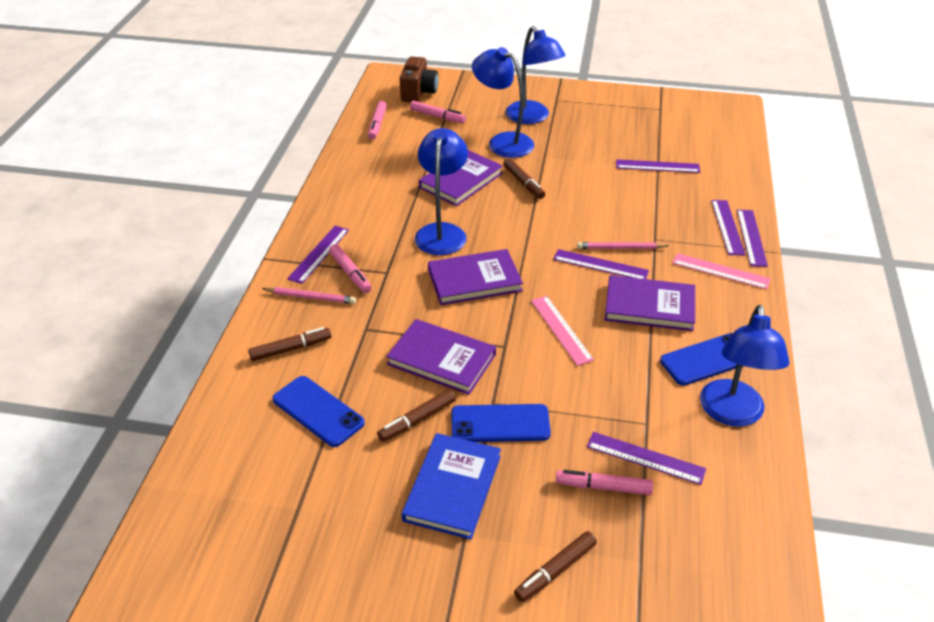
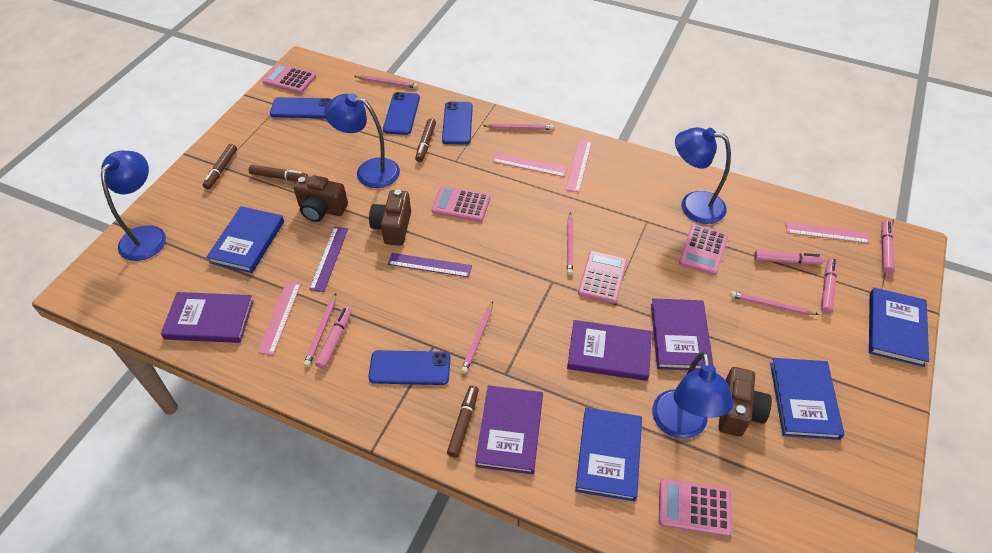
blue book: 1 -> 4
blue phone: 3 -> 4
brown camera: 1 -> 3
pink calculator: 0 -> 5
pink pencil: 2 -> 6
pink ruler: 2 -> 4
purple ruler: 6 -> 2

